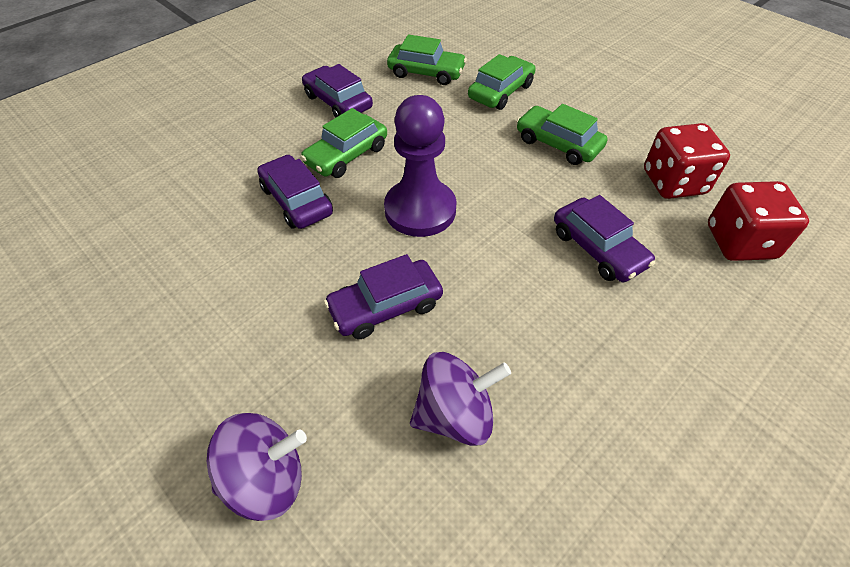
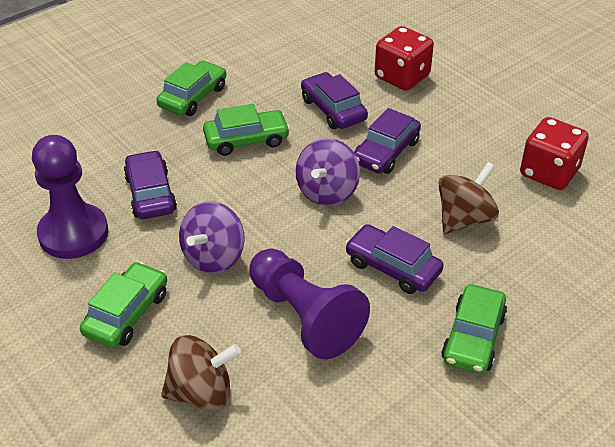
brown spinning top: 0 -> 2
purple pawn: 1 -> 2

